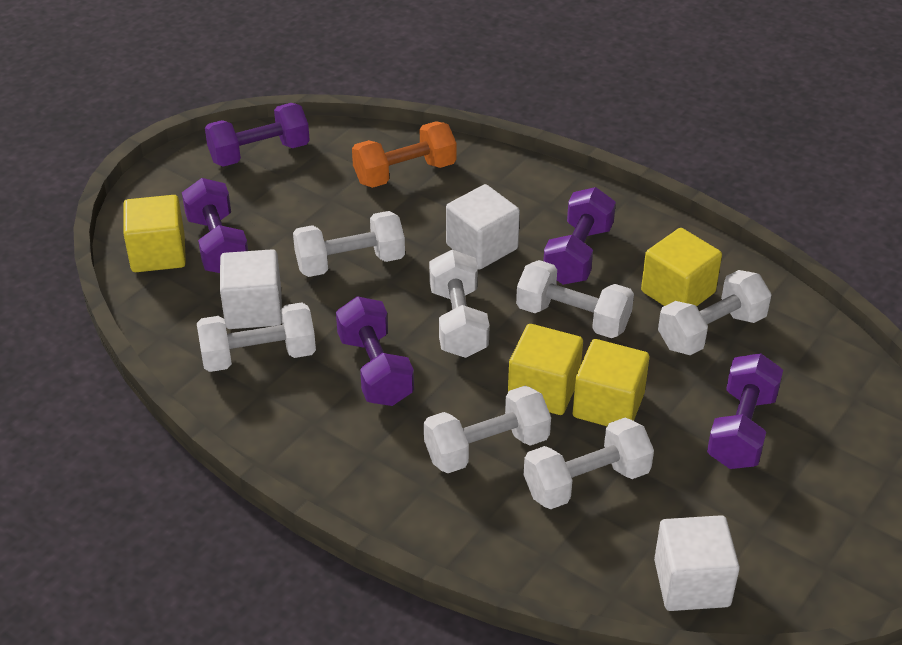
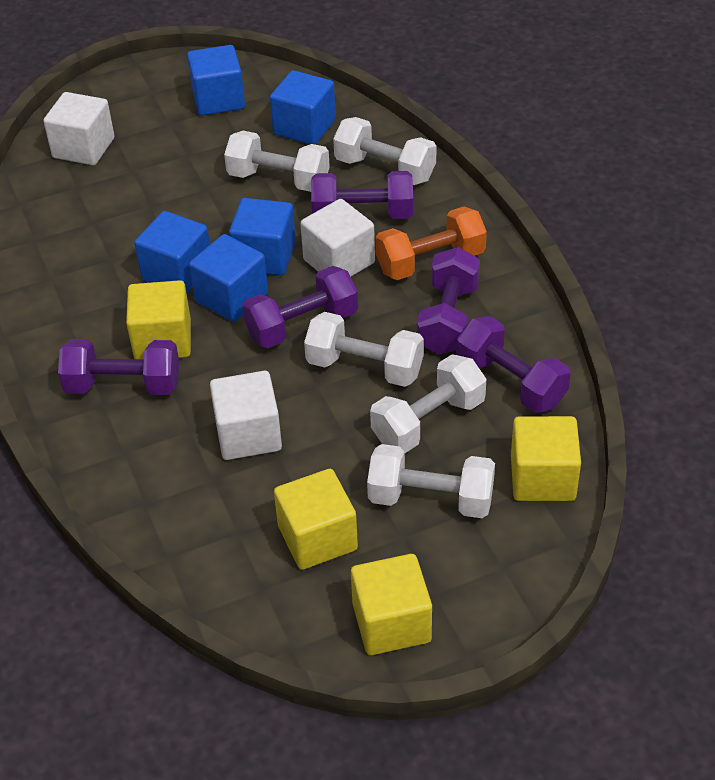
blue cube: 0 -> 5
white dumbbell: 7 -> 5

